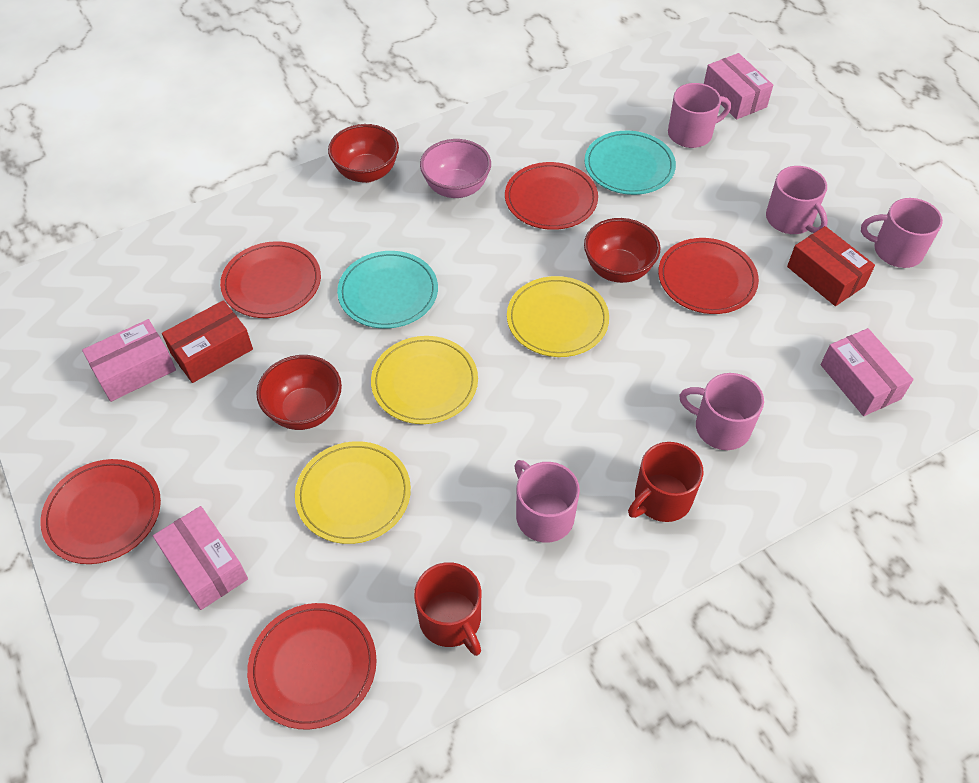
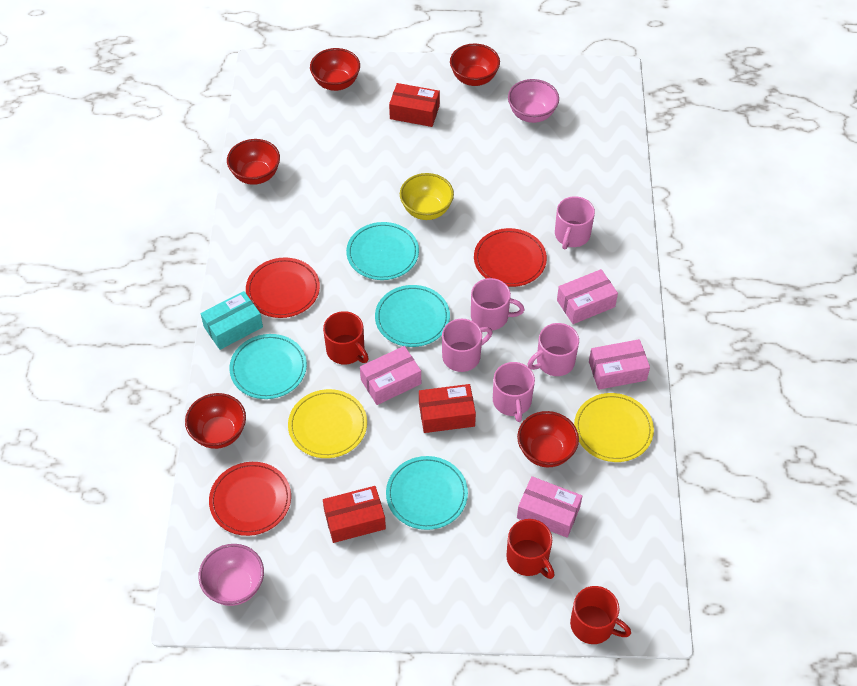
pink bowl: 1 -> 2
red bowl: 3 -> 5
red box: 2 -> 3
red mug: 2 -> 3
red plate: 5 -> 3
turquoise box: 0 -> 1
turquoise plate: 2 -> 4
yellow bowl: 0 -> 1
yellow plate: 3 -> 2

